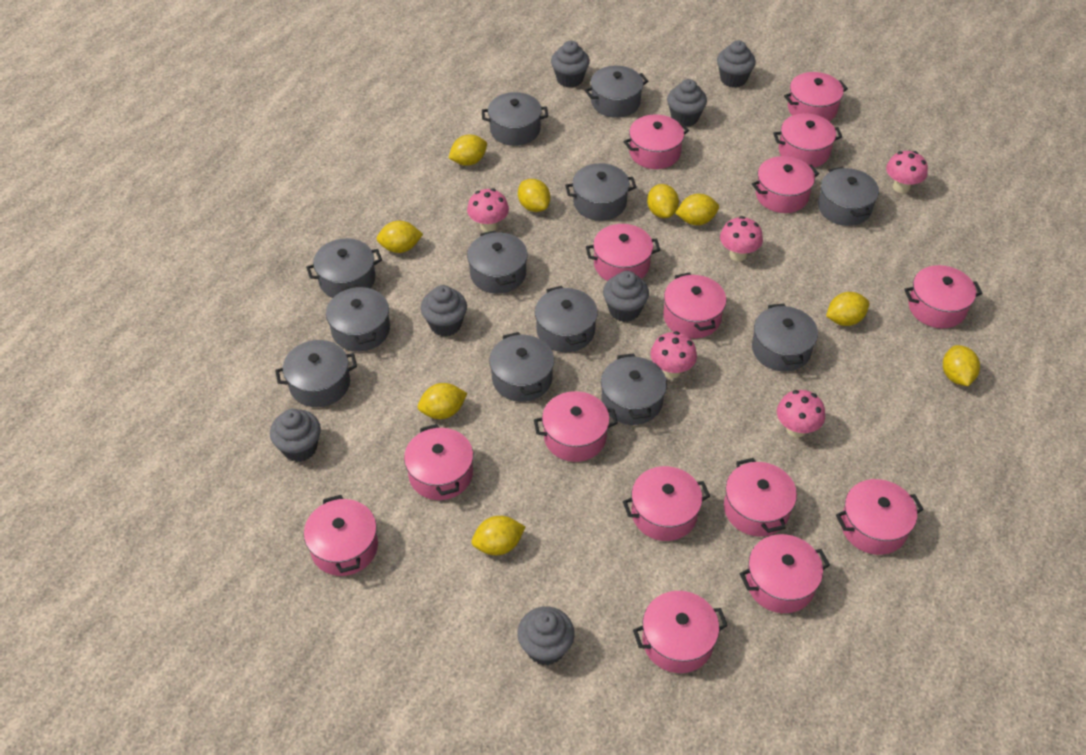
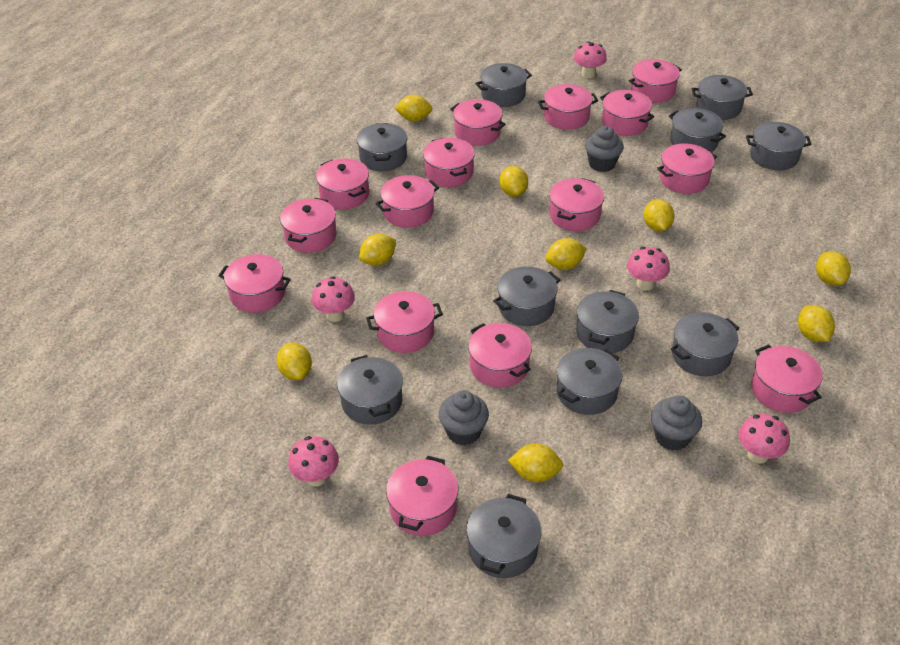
grey cupcake: 7 -> 3
grey pot: 12 -> 11

